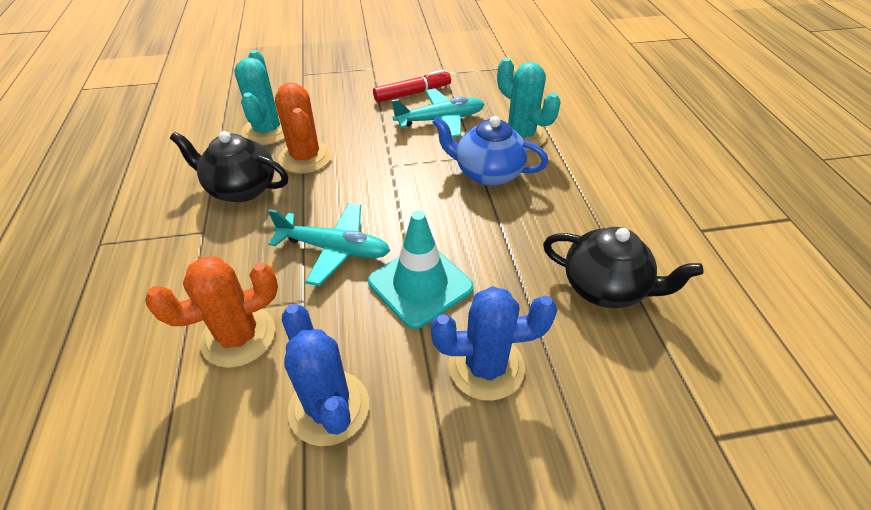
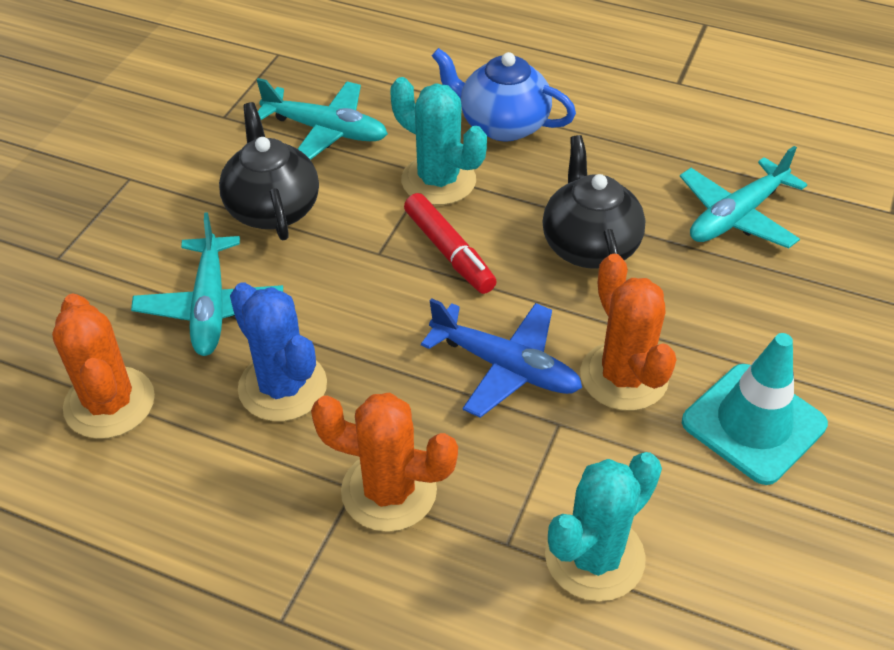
blue cactus: 2 -> 1
blue plane: 0 -> 1
orange cactus: 2 -> 3
turquoise plane: 2 -> 3

